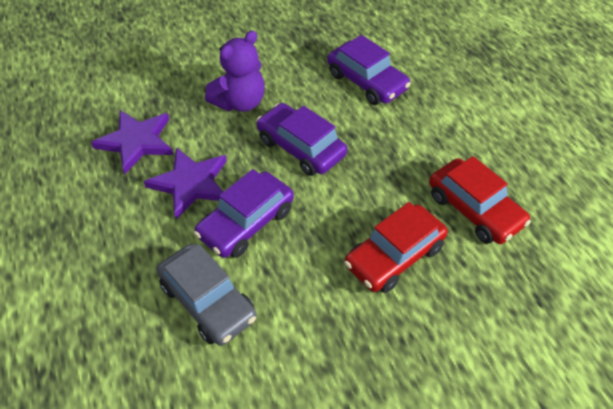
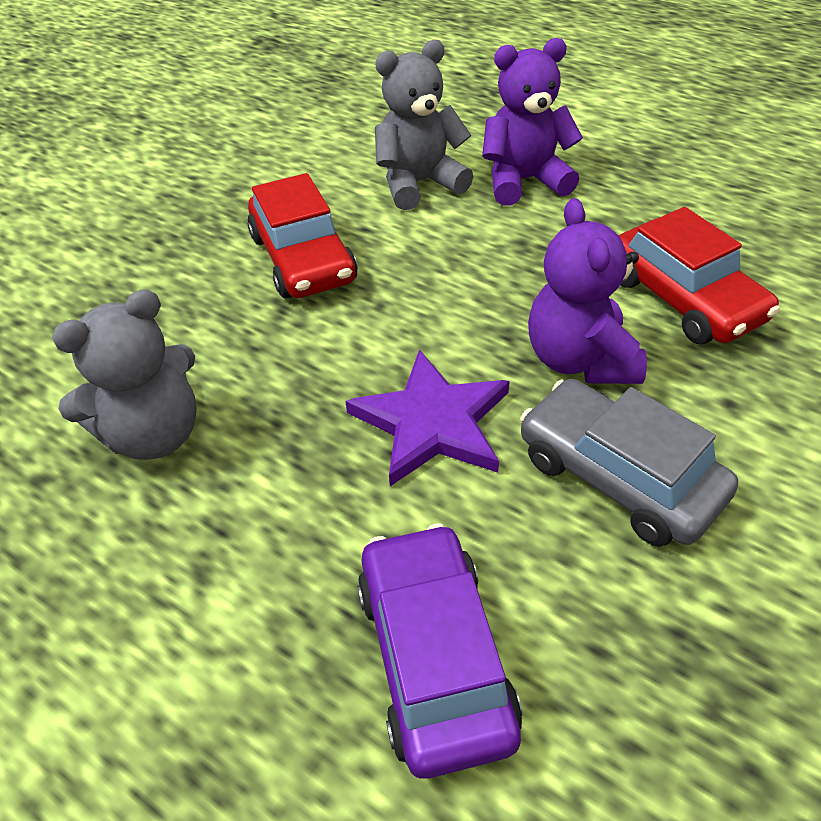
grey teddy bear: 0 -> 2
purple car: 3 -> 1
purple star: 2 -> 1
purple teddy bear: 1 -> 2

